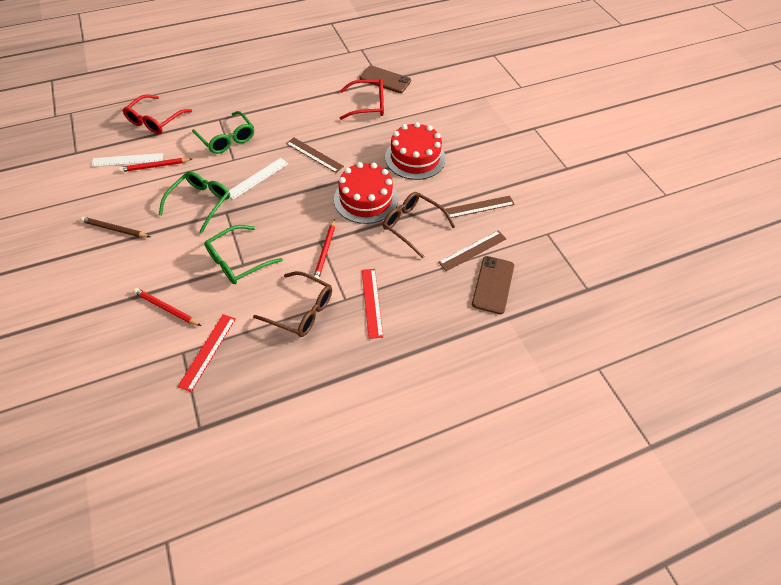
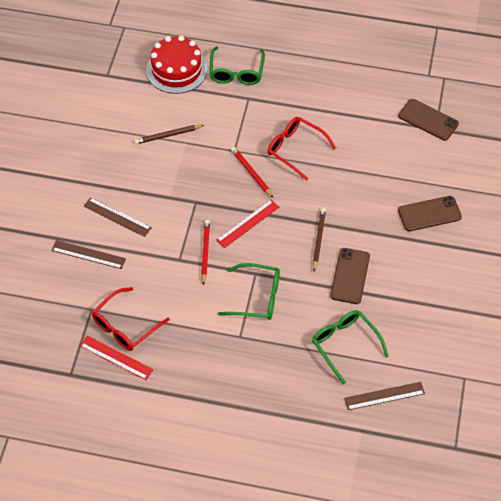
brown glasses: 2 -> 0
brown pencil: 1 -> 2
brown phone: 2 -> 3
red cake: 2 -> 1
red pencil: 3 -> 2
white ruler: 2 -> 0

